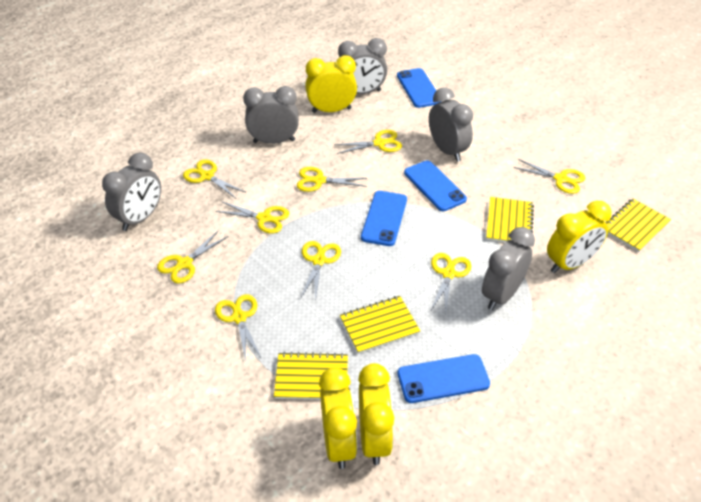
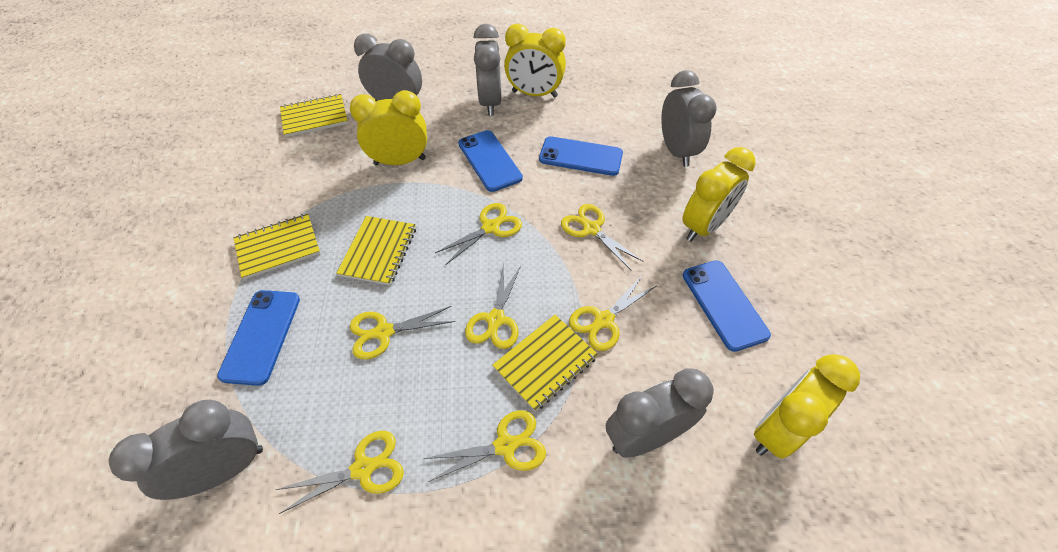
yellow scissors: 9 -> 7

